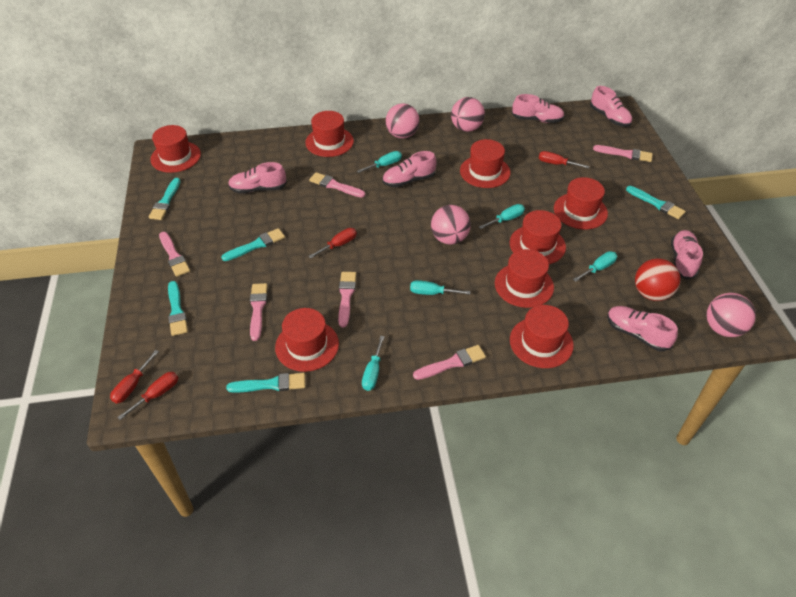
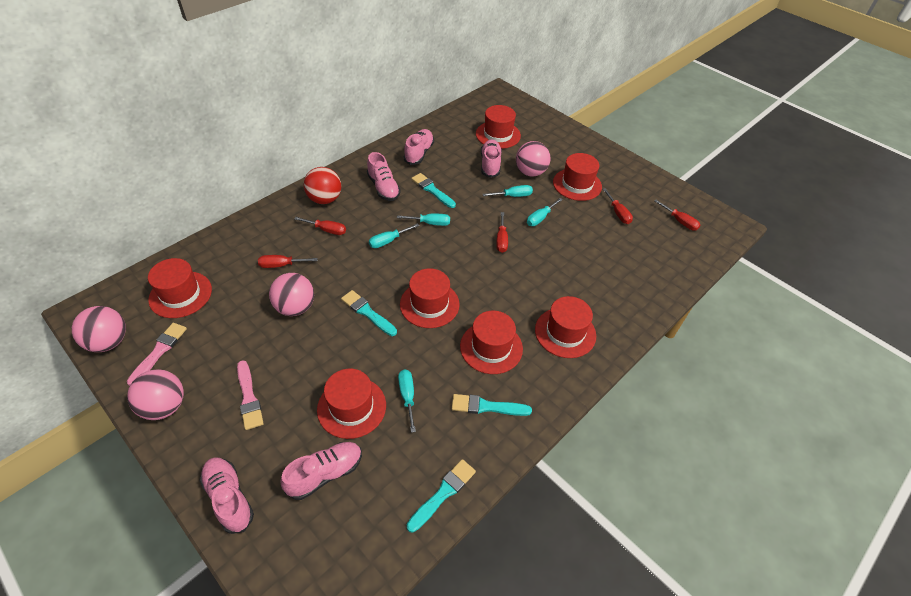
pink brush: 6 -> 2
pink shoe: 6 -> 5
red hat: 8 -> 7
red screwdriver: 4 -> 5
turquoise brush: 5 -> 4

